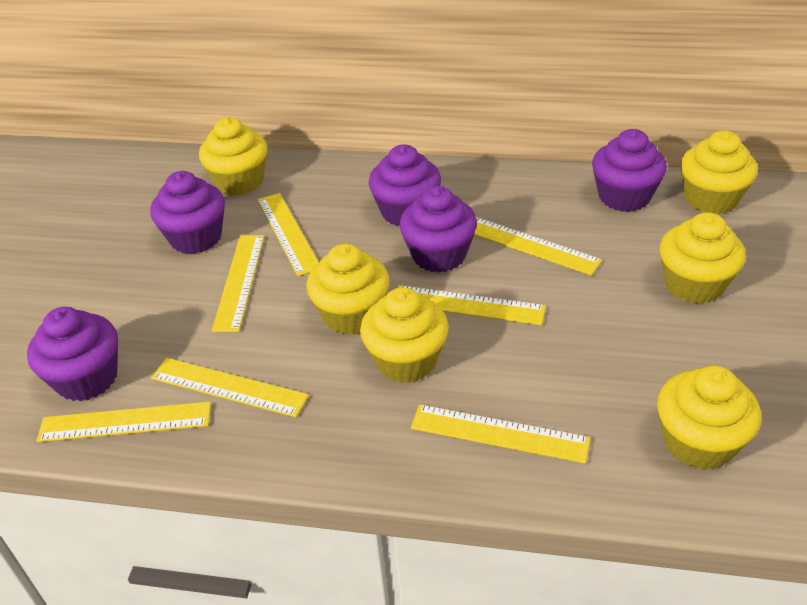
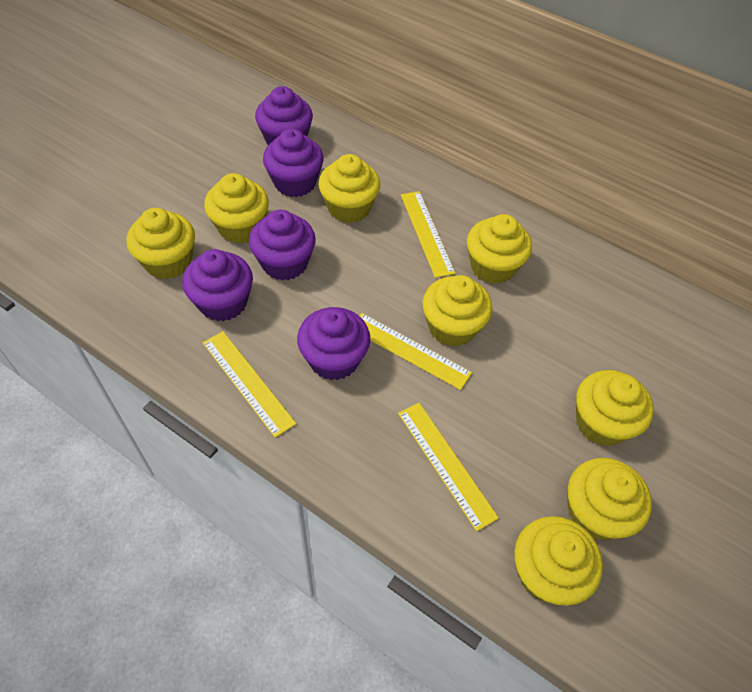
yellow cupcake: 6 -> 8
yellow ruler: 7 -> 4

